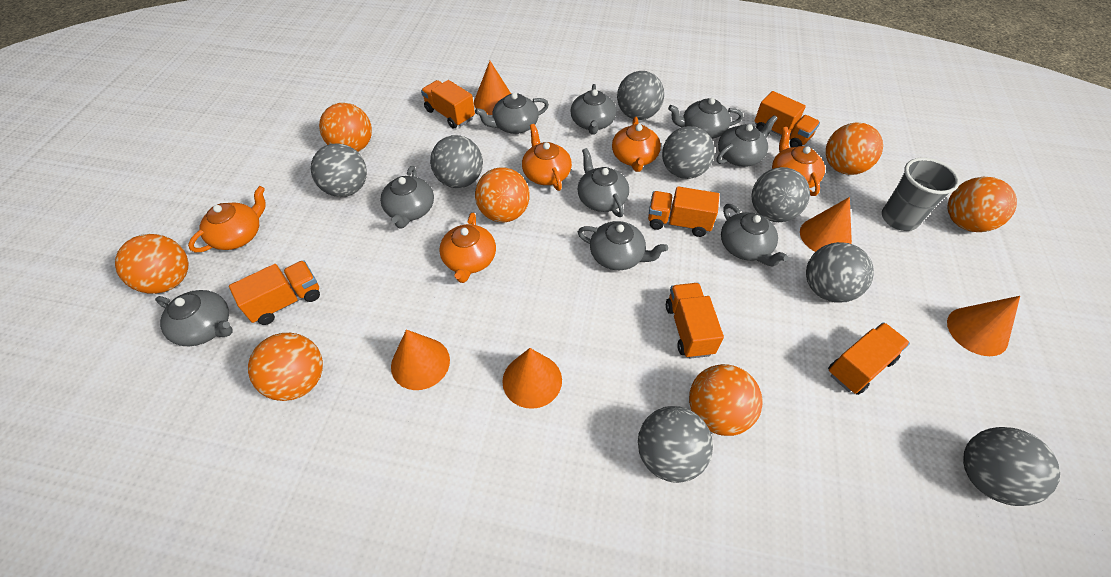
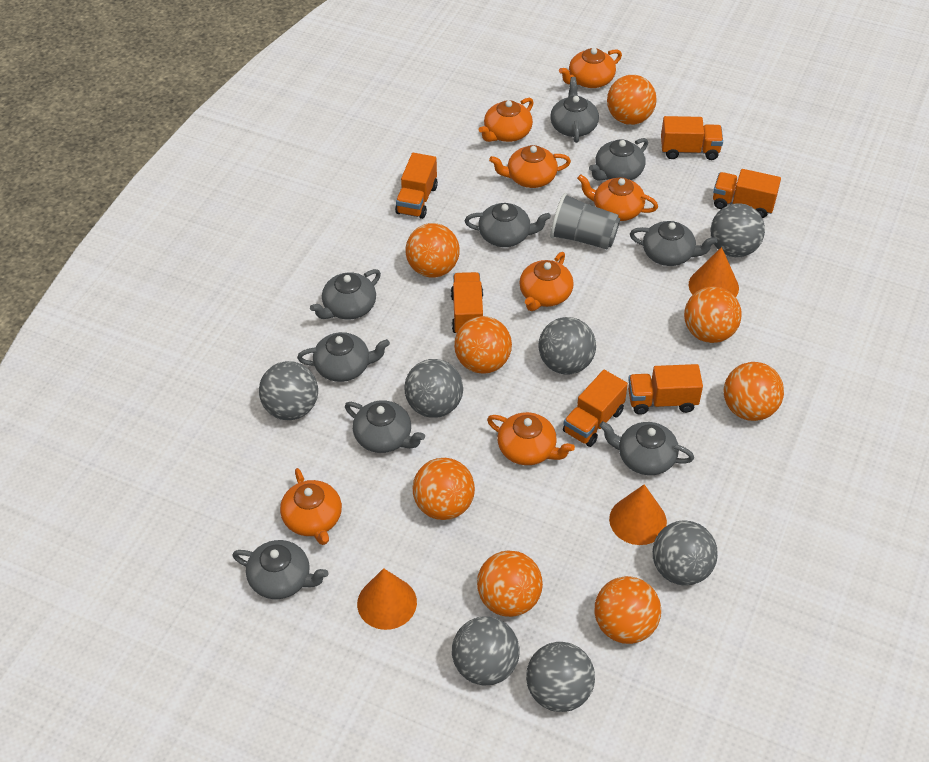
grey ball: 8 -> 7
orange ball: 7 -> 8
orange cone: 5 -> 3
orange teapot: 5 -> 7

